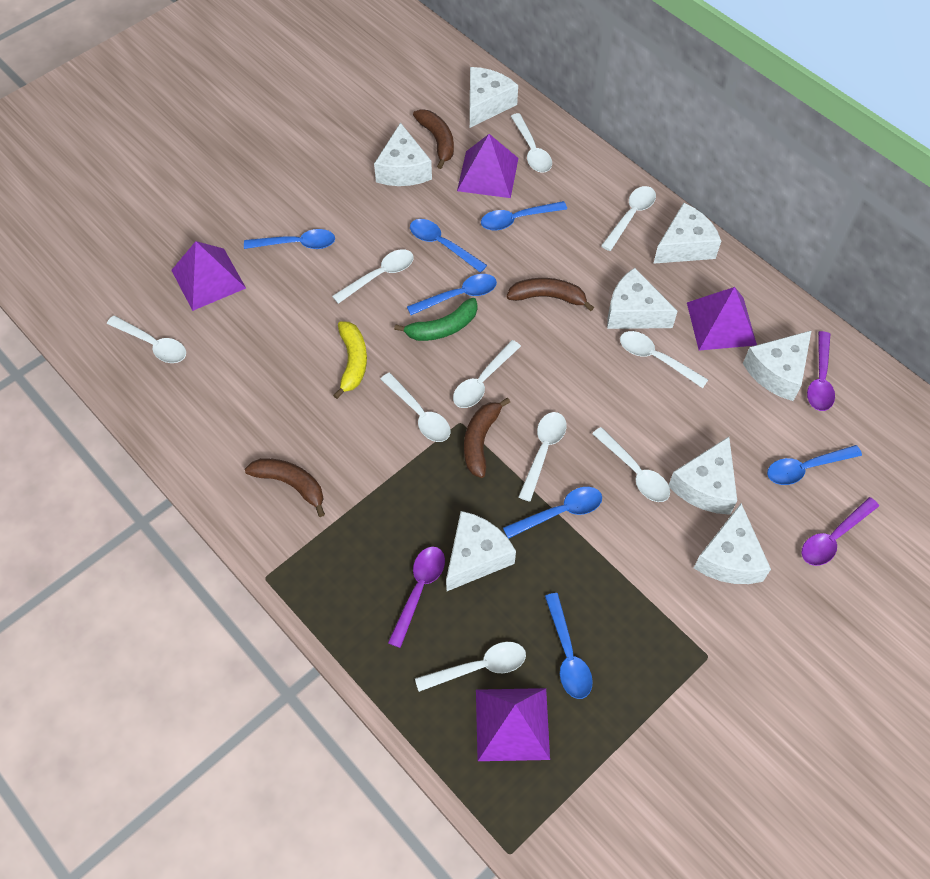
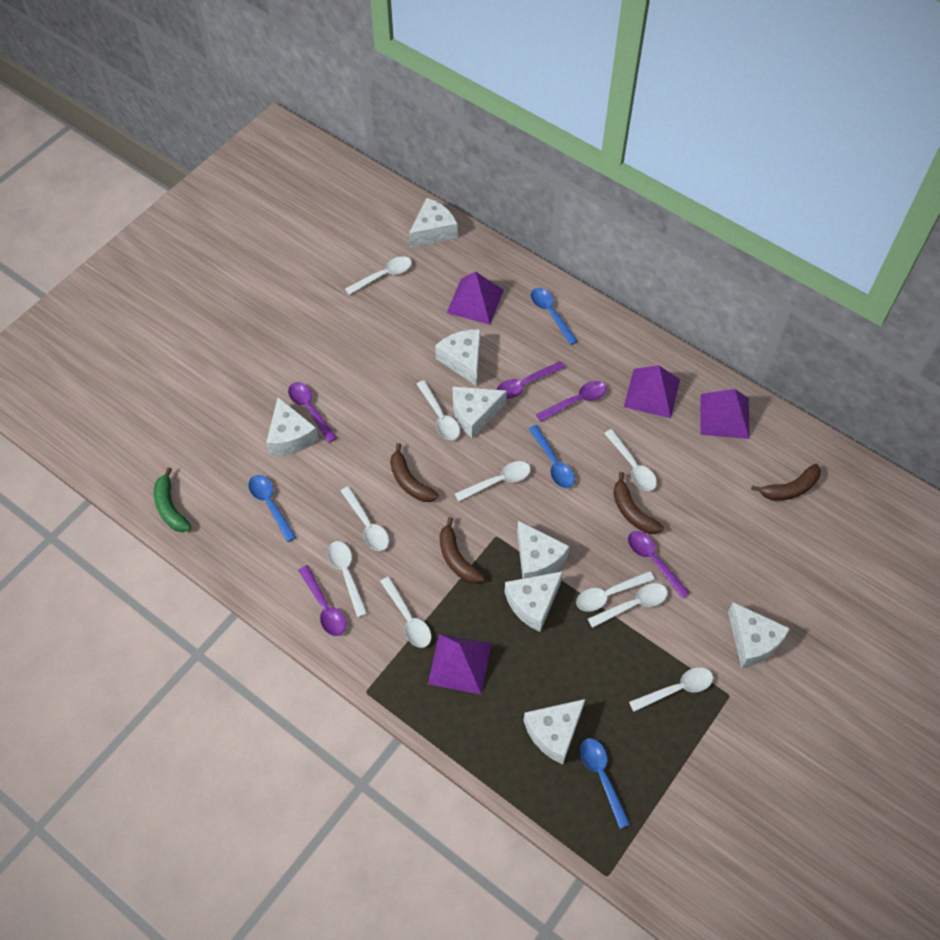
blue spoon: 7 -> 4
purple spoon: 3 -> 5
yellow banana: 1 -> 0

